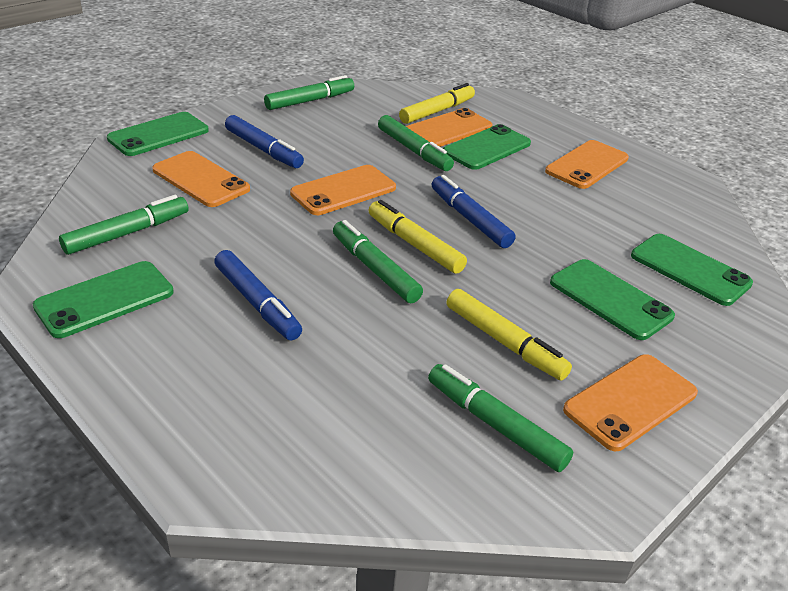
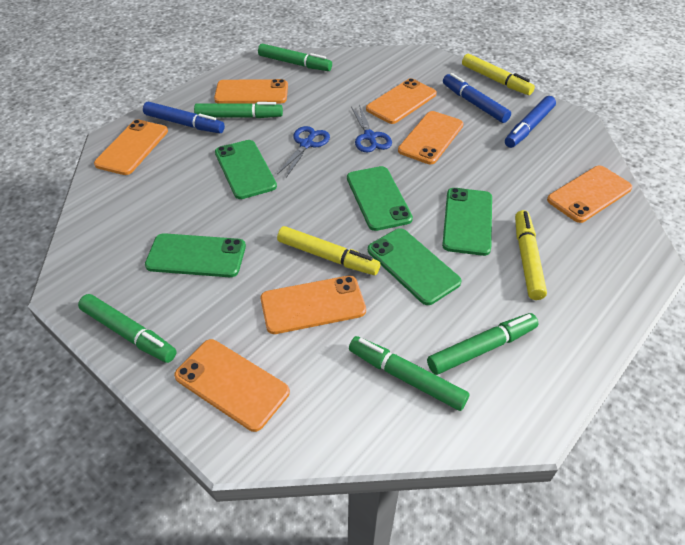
blue scissors: 0 -> 2
orange phone: 5 -> 7

